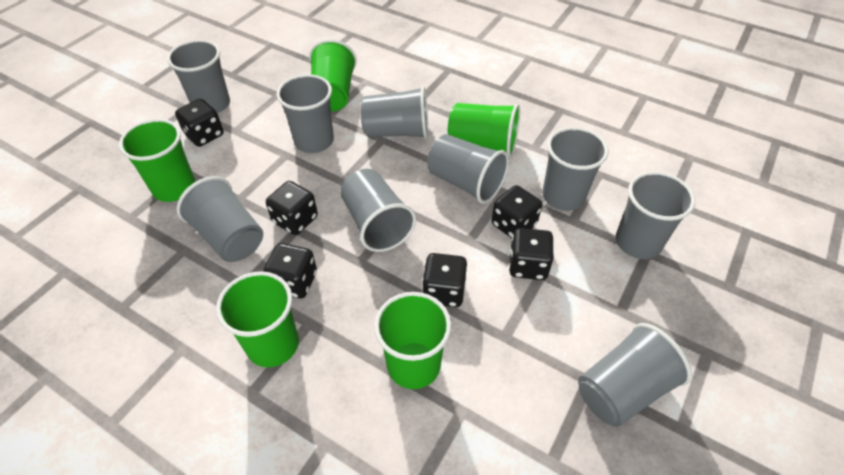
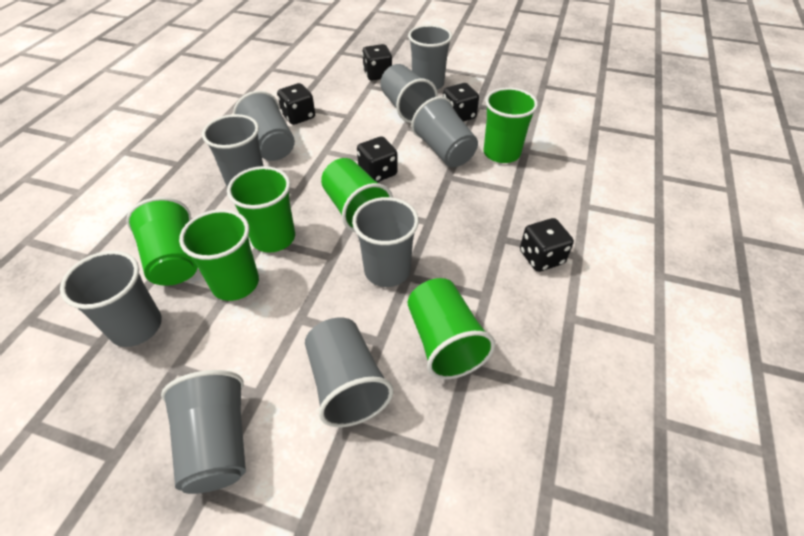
black dice: 6 -> 5
green cup: 5 -> 6

